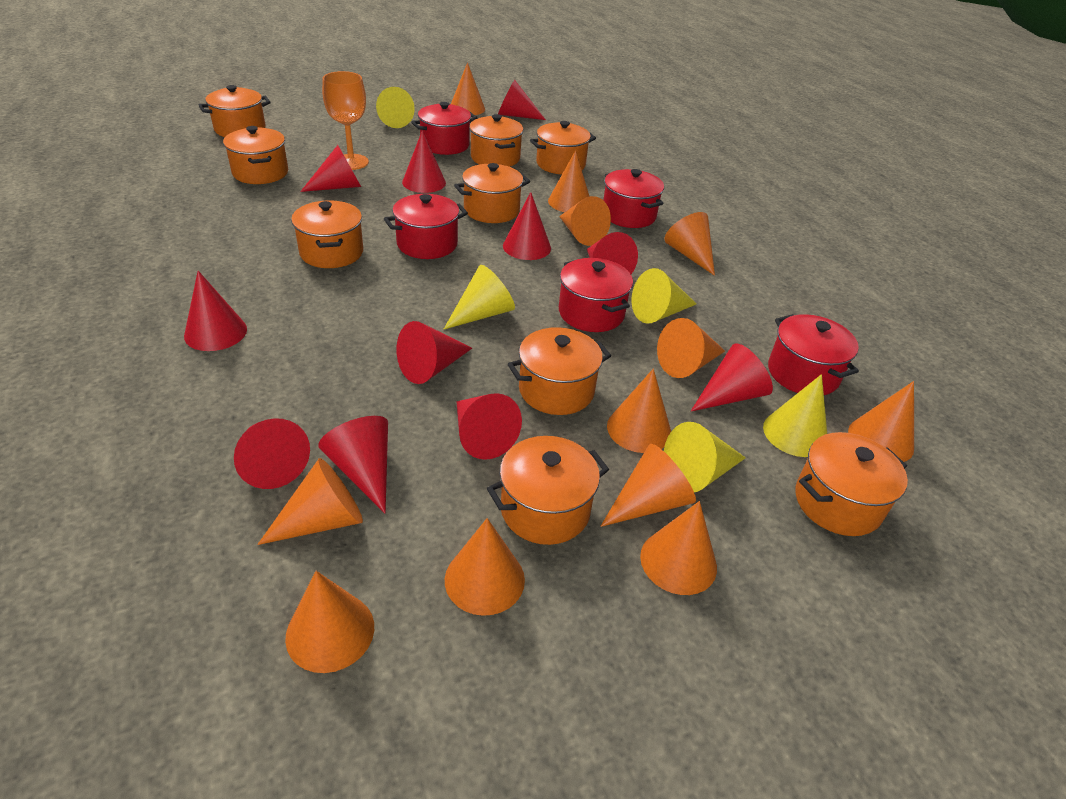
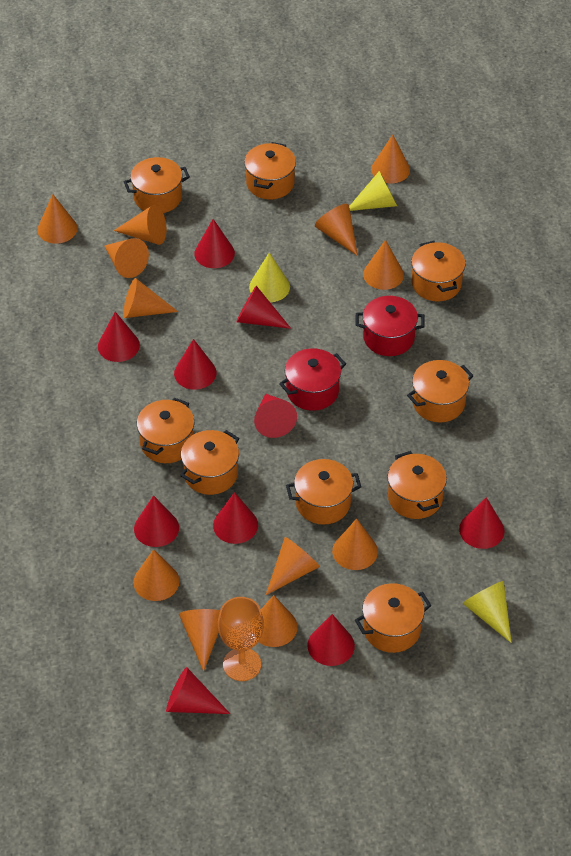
red cone: 11 -> 10
red pot: 5 -> 2
yellow cone: 5 -> 3

